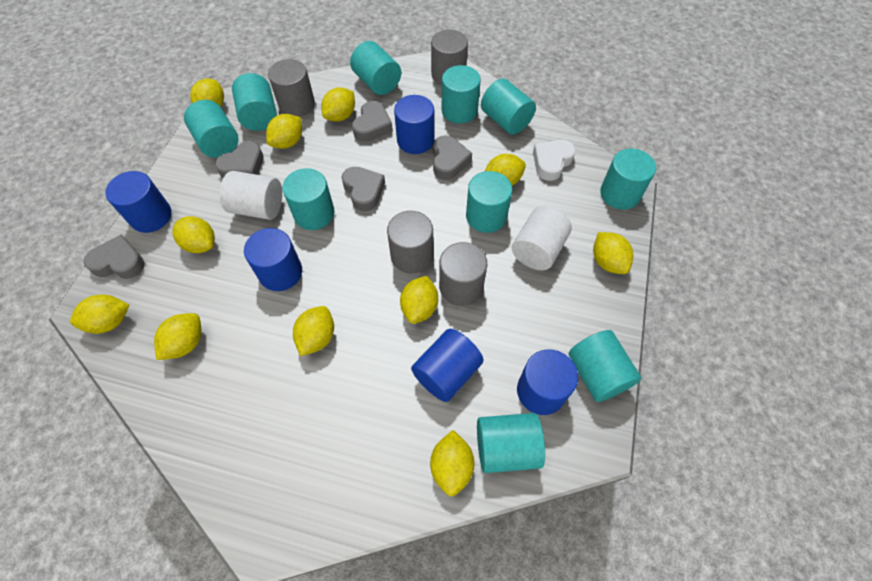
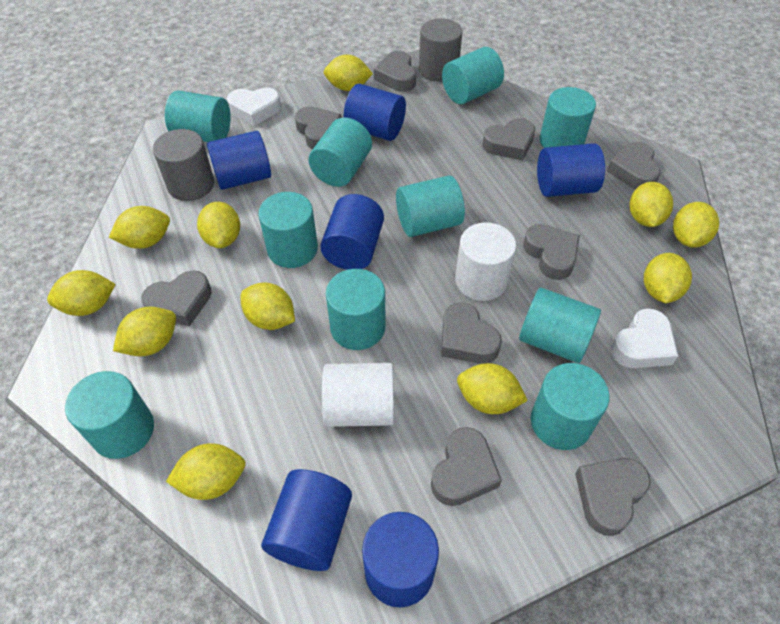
blue cylinder: 5 -> 6
grey cylinder: 4 -> 2
grey heart: 5 -> 9
white heart: 1 -> 2

